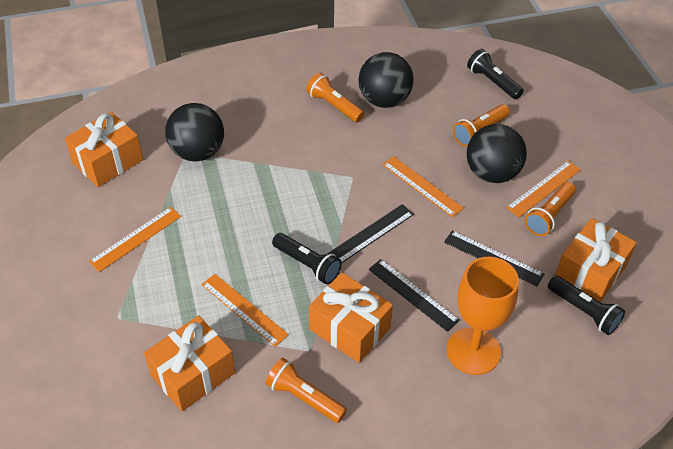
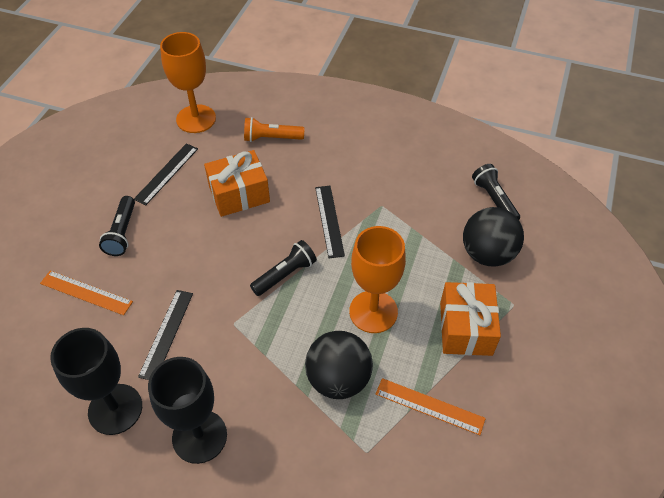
black ball: 3 -> 2
black goblet: 0 -> 2
orange flashlight: 4 -> 1
orange gift: 4 -> 2
orange goblet: 1 -> 2
orange ruler: 4 -> 2

